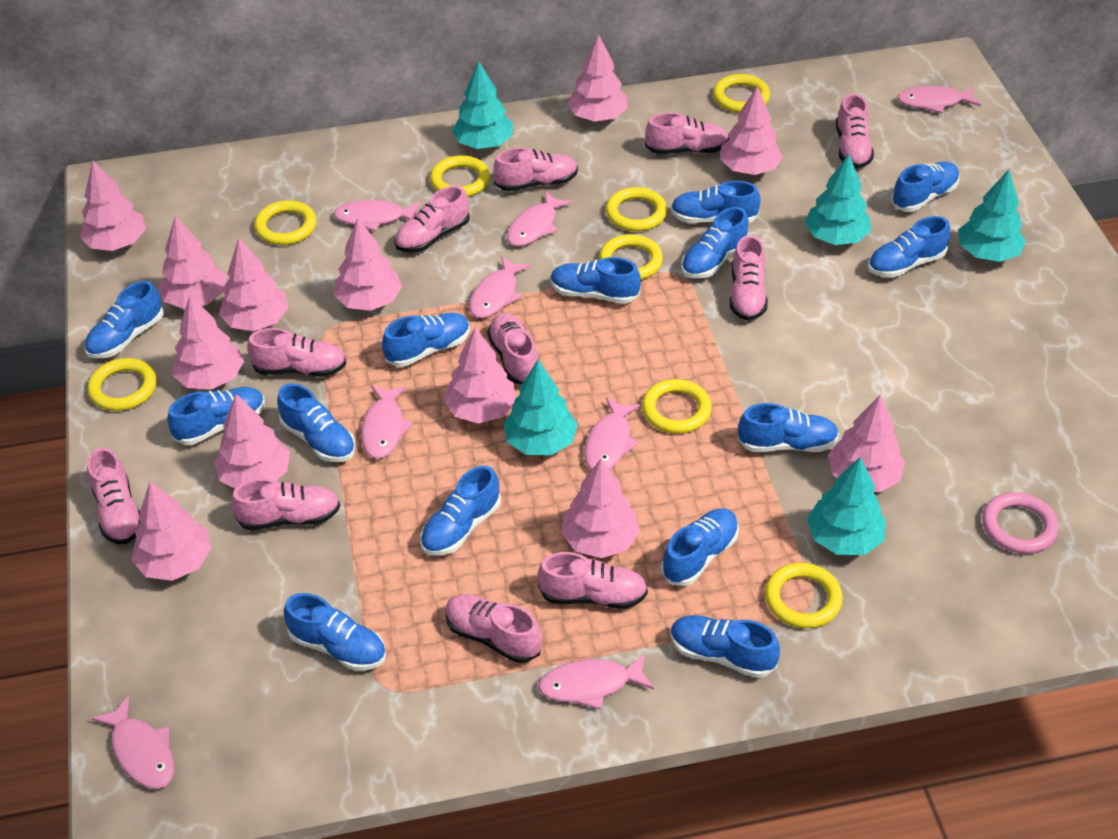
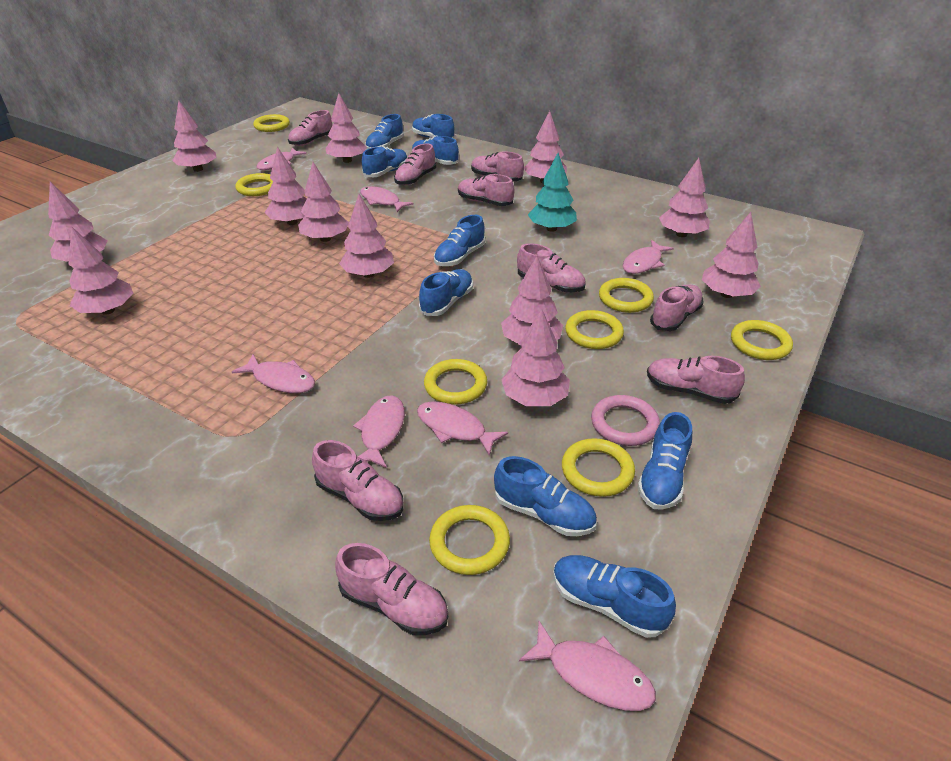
blue shoe: 14 -> 9
pink fish: 8 -> 7
pink shoe: 11 -> 9
turquoise tree: 5 -> 1

